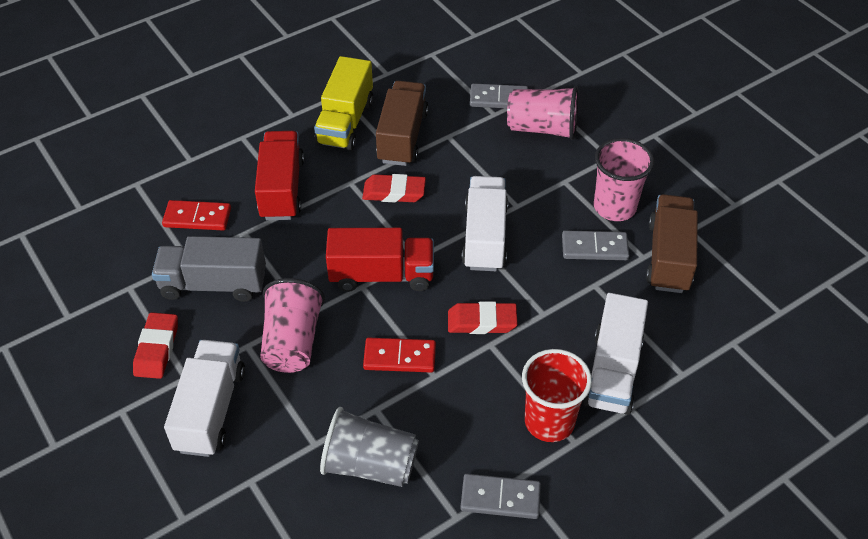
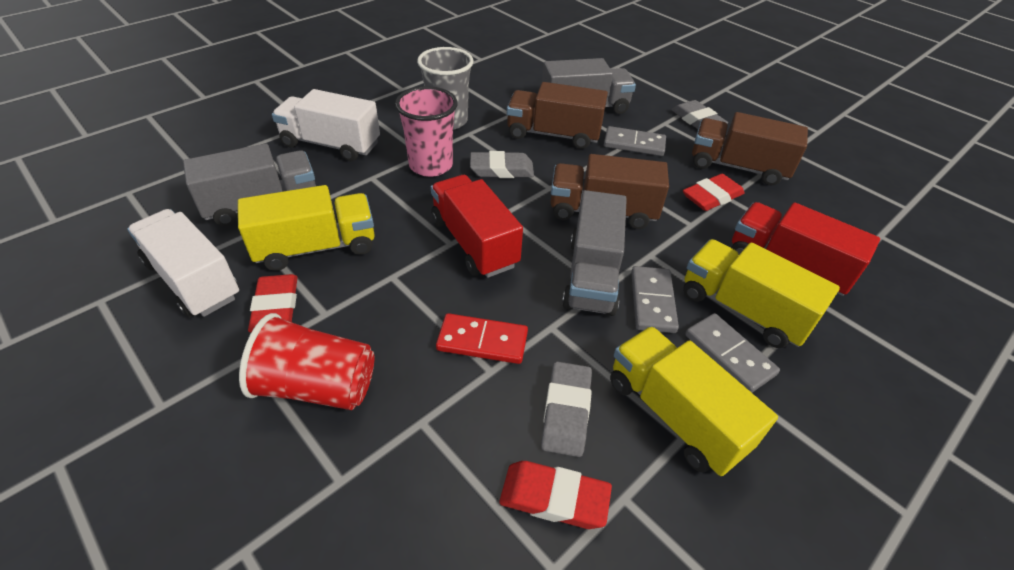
brown truck: 2 -> 3
grey eraser: 0 -> 3
grey truck: 1 -> 3
pink cup: 3 -> 1
red domino: 2 -> 1
white truck: 3 -> 2
yellow truck: 1 -> 3

